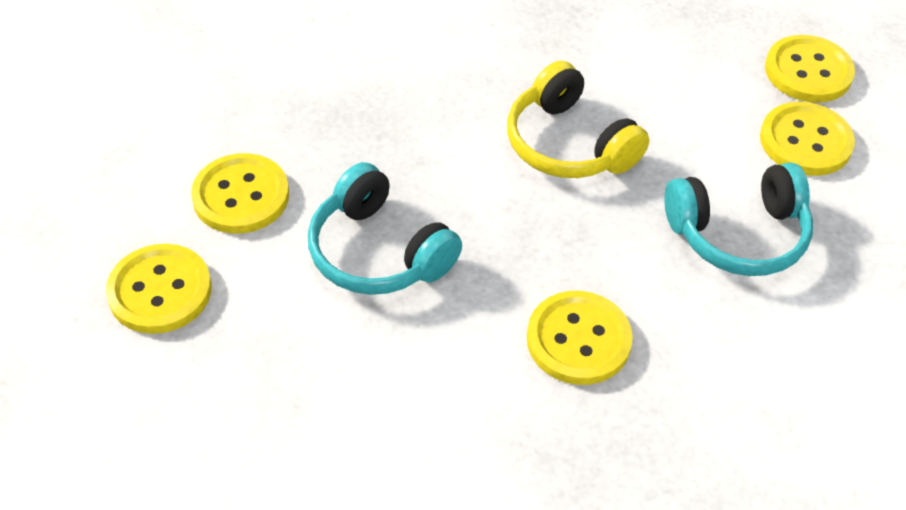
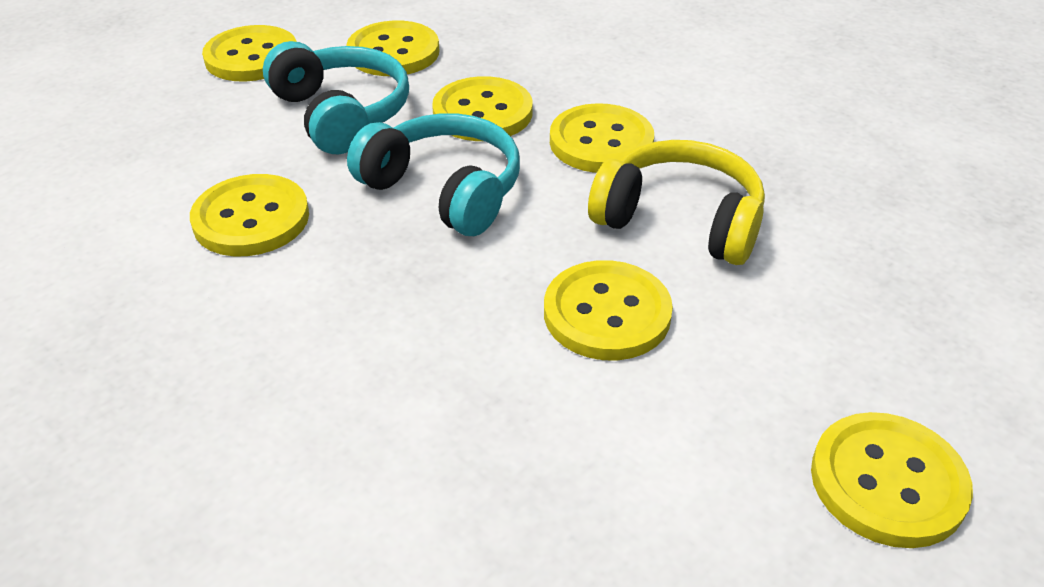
yellow button: 5 -> 7

